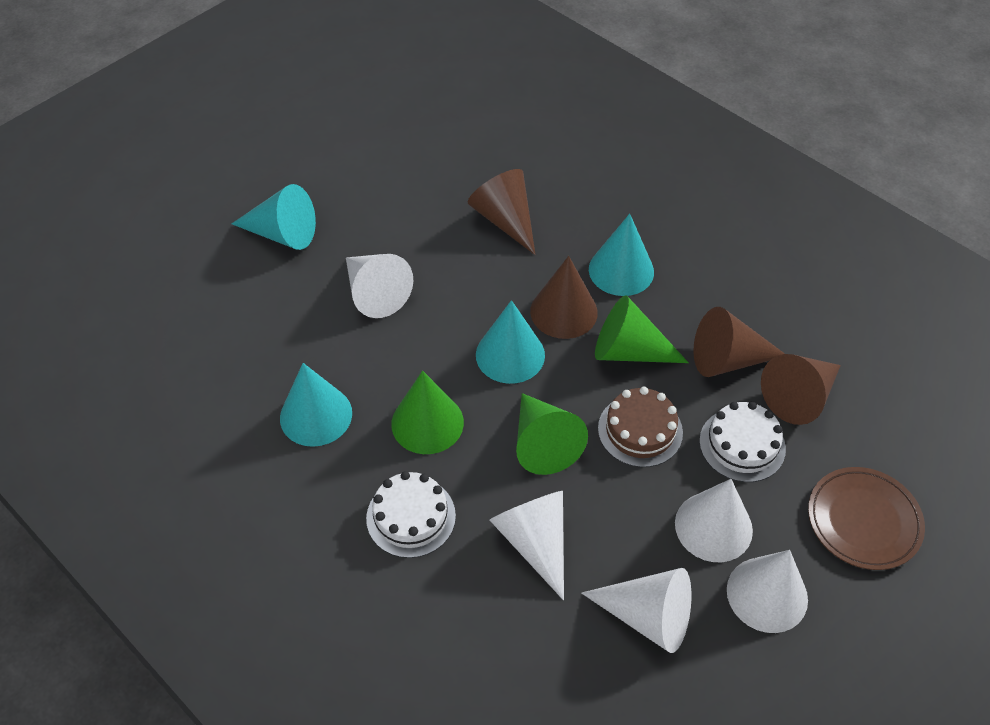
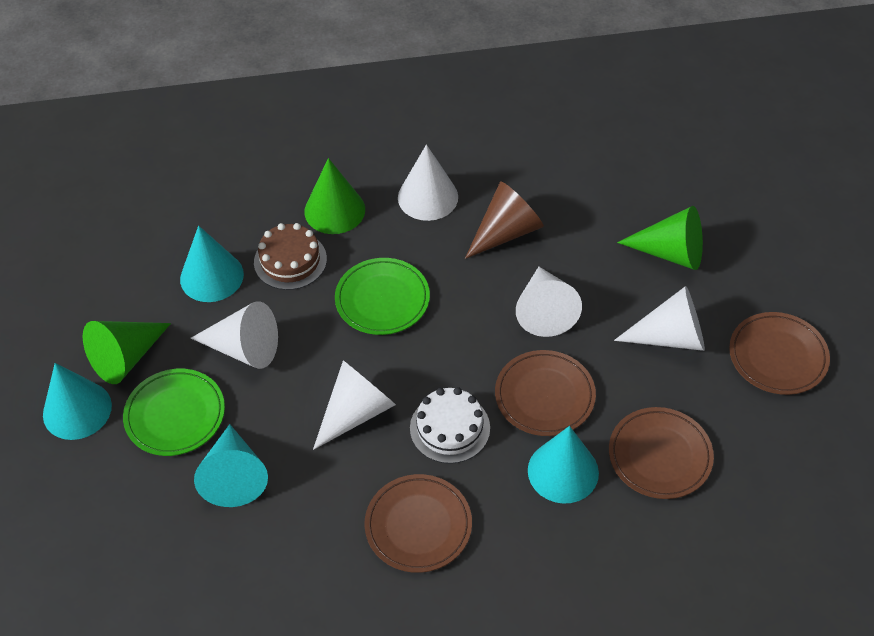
brown cone: 4 -> 1
brown plate: 1 -> 4
green plate: 0 -> 2
white cake: 2 -> 1

